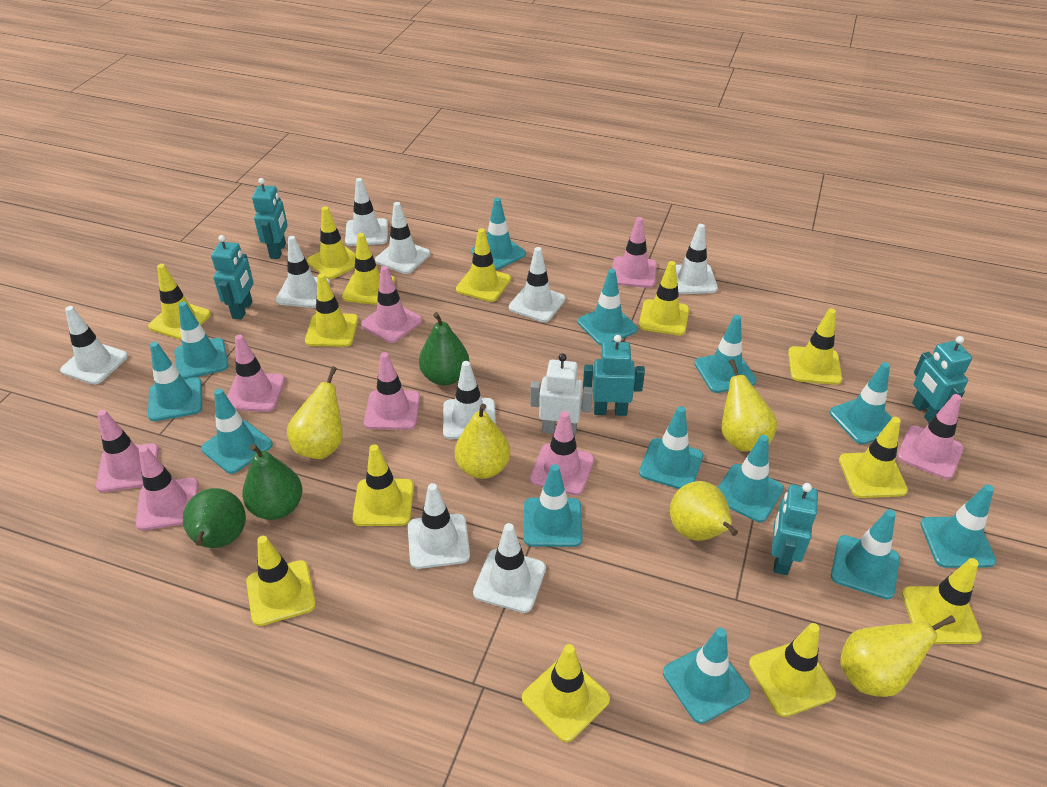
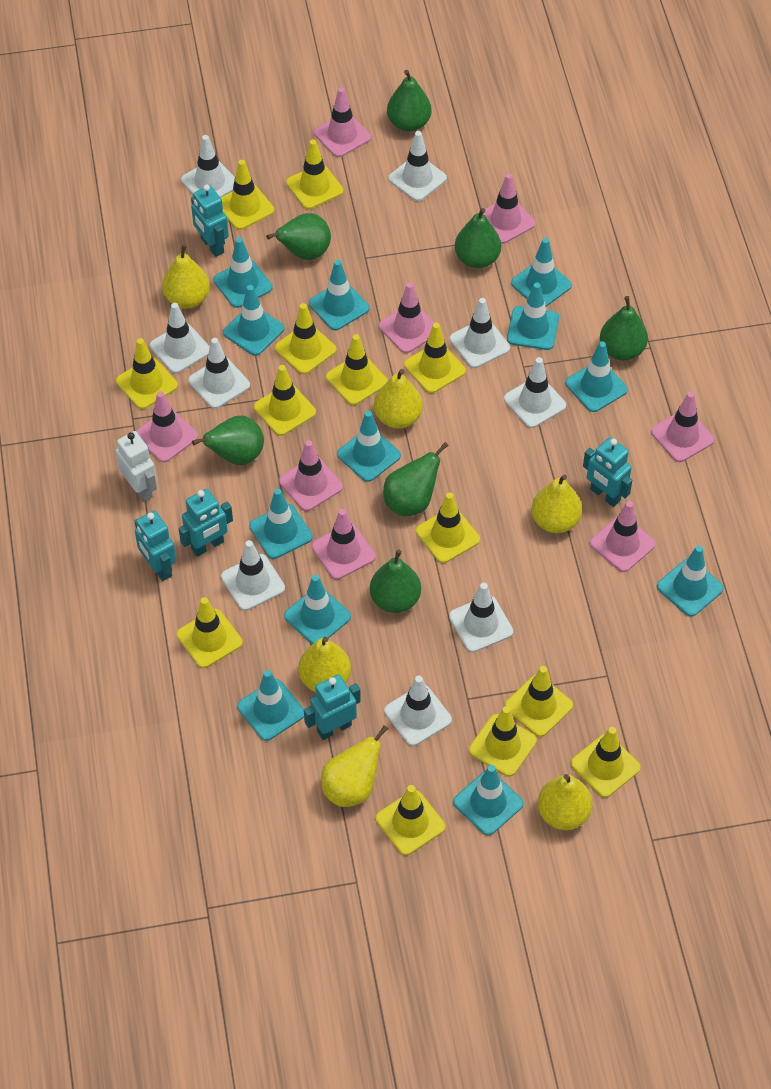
green pear: 3 -> 7
turquoise traffic cone: 13 -> 12
yellow pear: 5 -> 6

